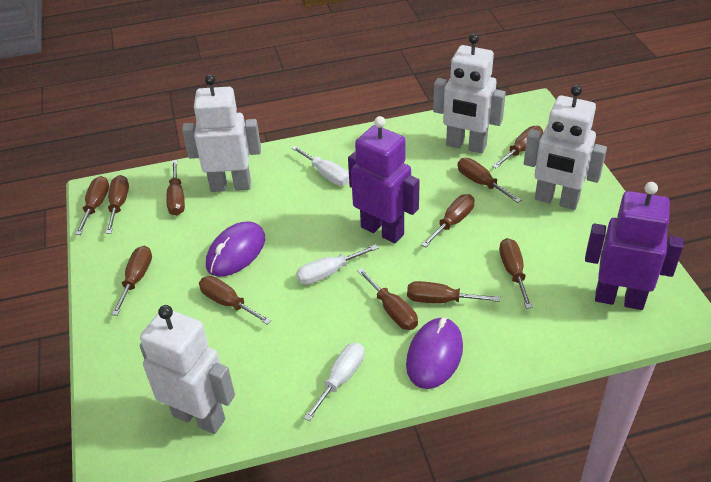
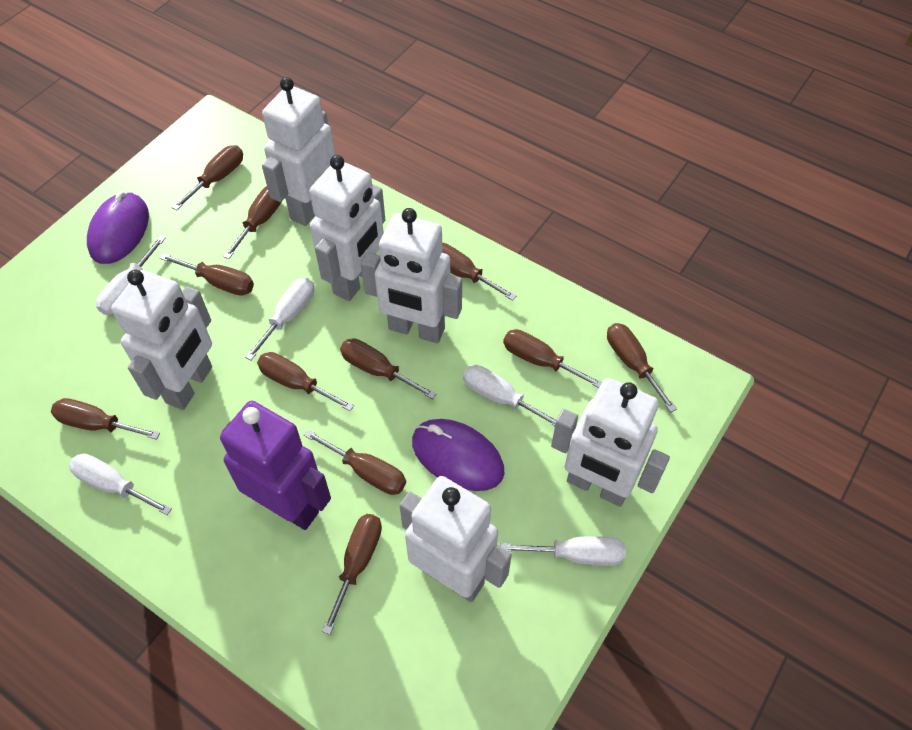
purple robot: 2 -> 1
white robot: 4 -> 6
white screwdriver: 3 -> 5

